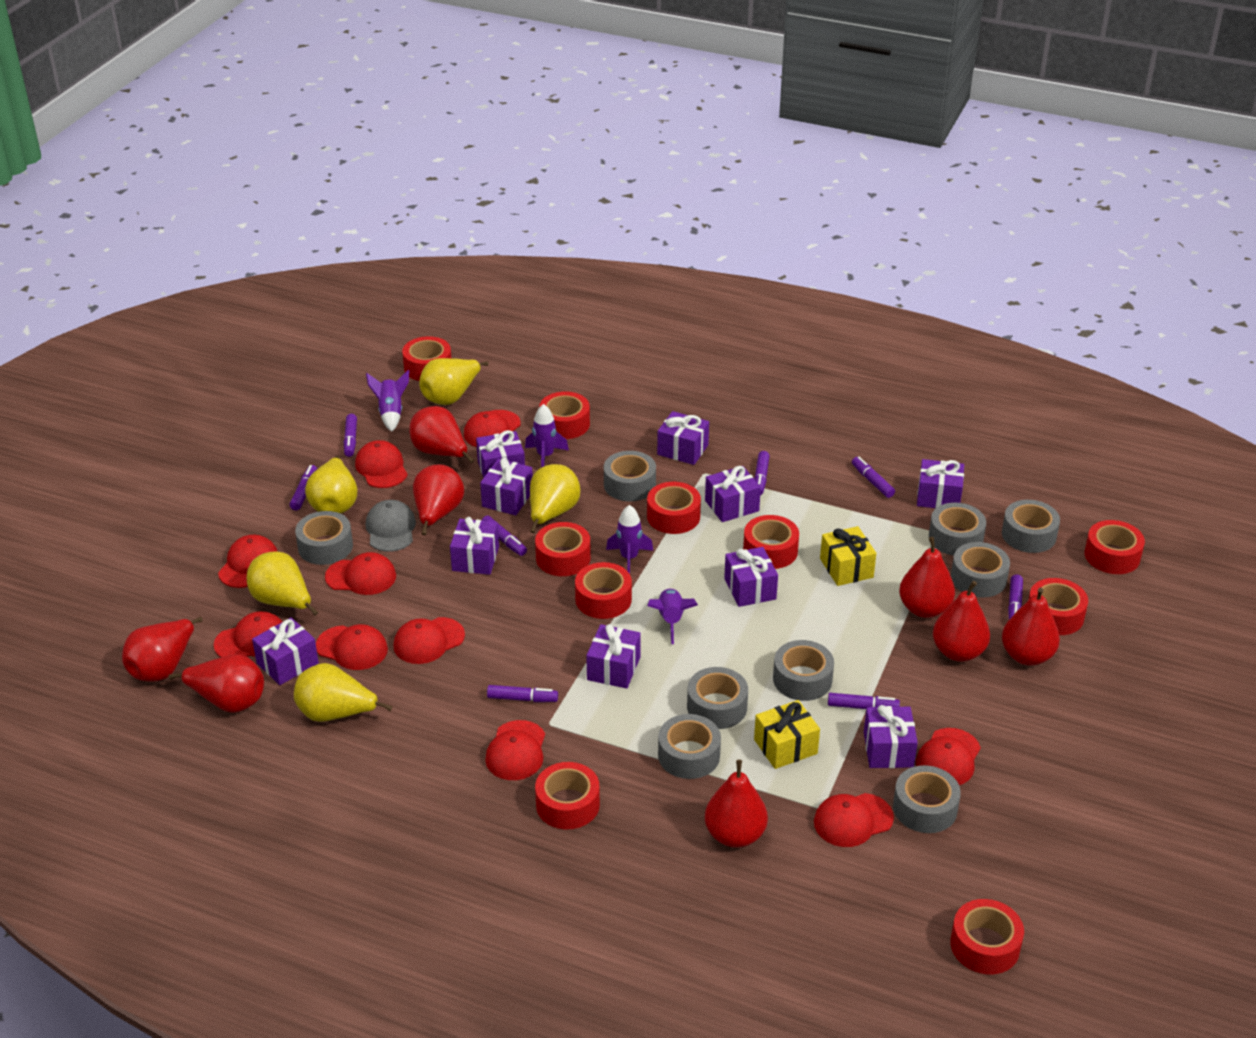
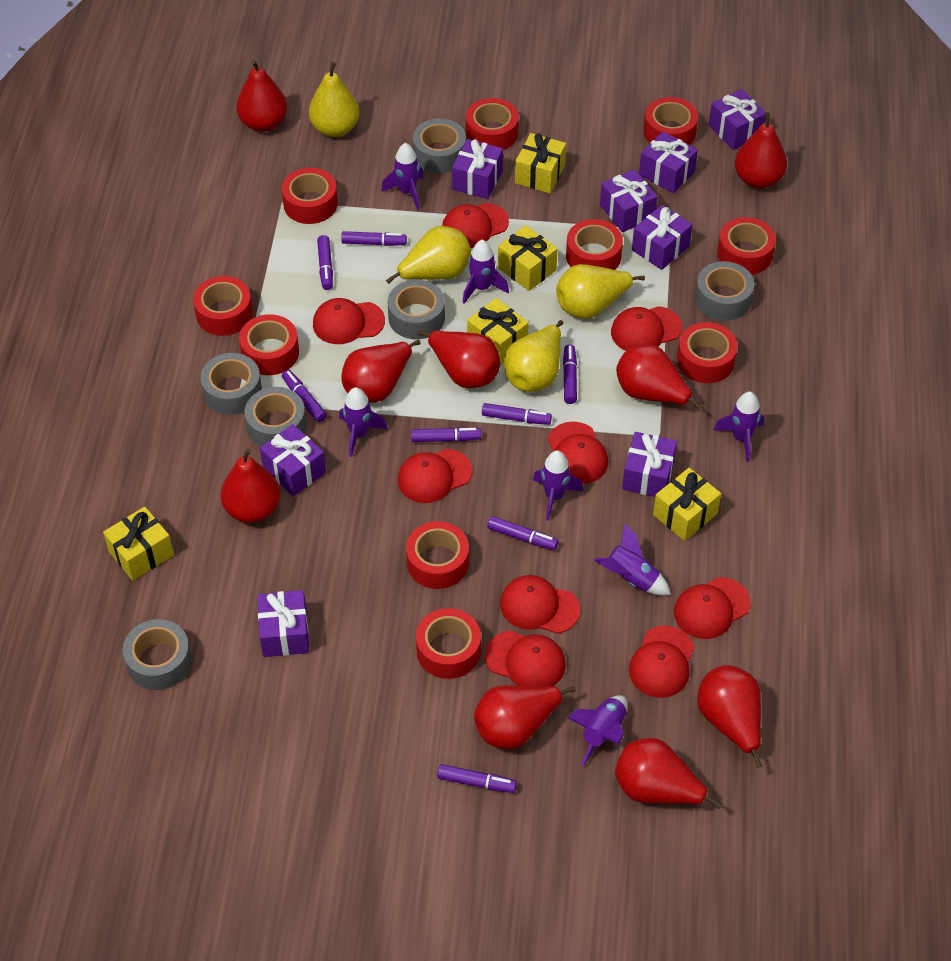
grey cap: 1 -> 0
grey tape: 9 -> 6
purple gift: 10 -> 8
purple rocket: 4 -> 7
red cap: 10 -> 9
red pear: 8 -> 9
yellow gift: 2 -> 5
yellow pear: 5 -> 4

